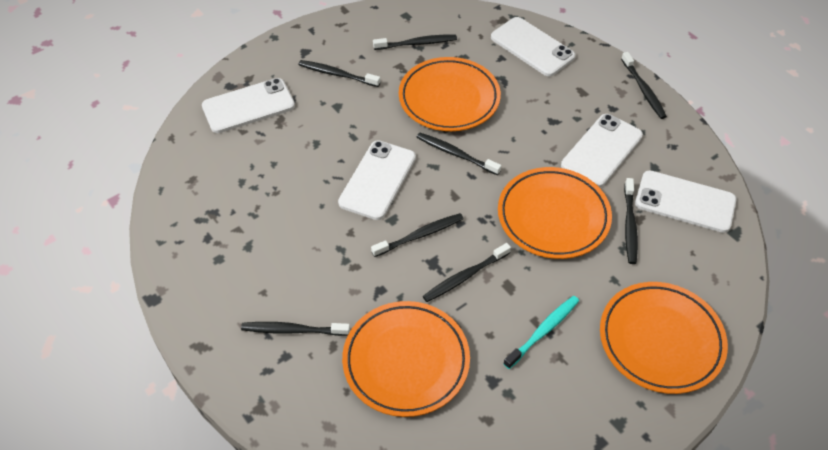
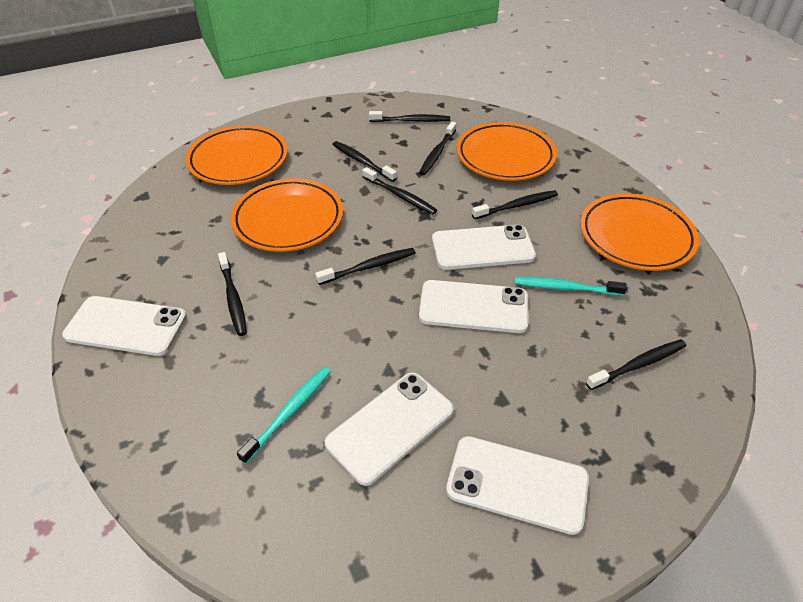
turquoise toothbrush: 1 -> 2

